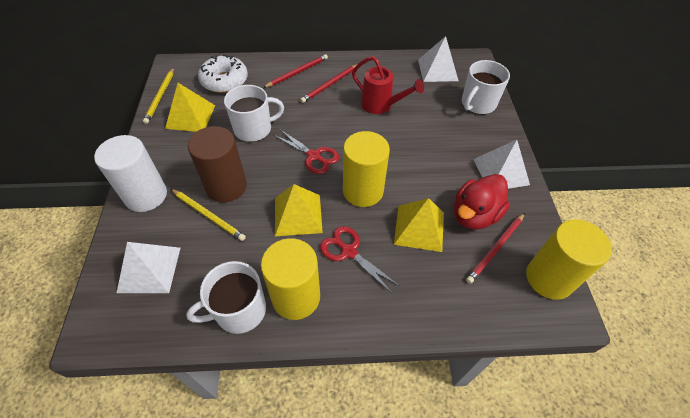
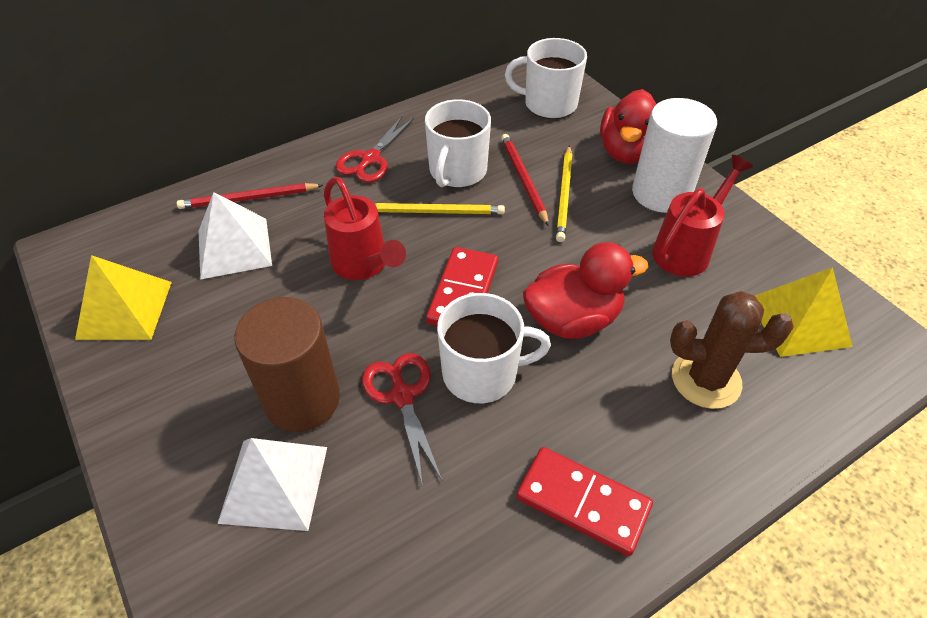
brown cactus: 0 -> 1
red domino: 0 -> 2
red duck: 1 -> 2
red pencil: 3 -> 2
red watering can: 1 -> 2
white donut: 1 -> 0
white pyramid: 3 -> 2
yellow cylinder: 3 -> 0
yellow pyramid: 3 -> 2

